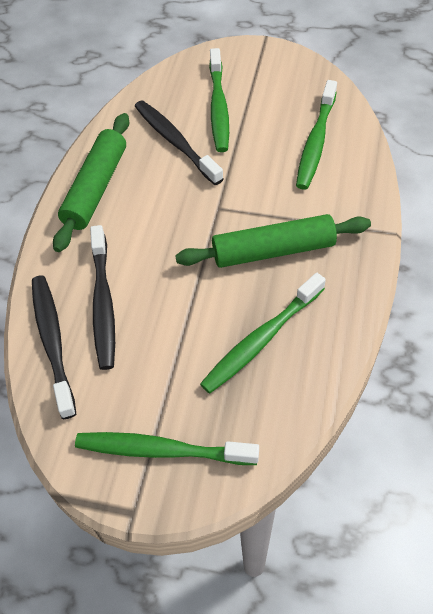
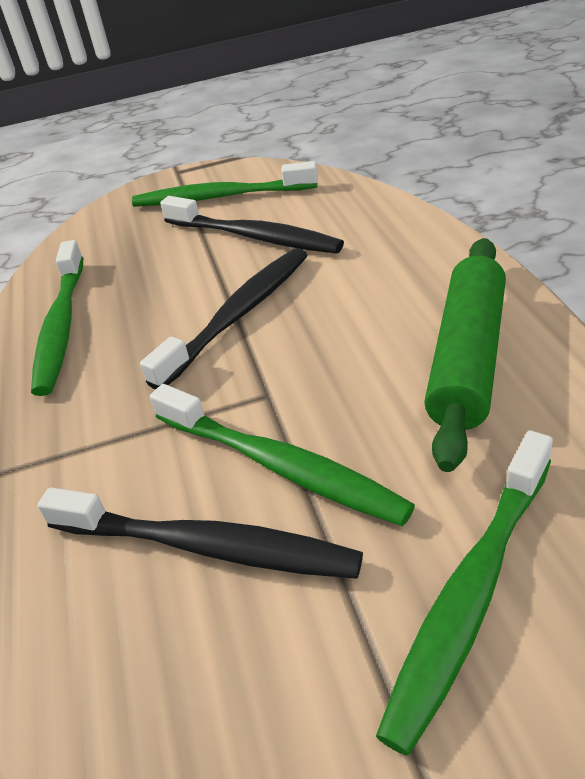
green rolling pin: 2 -> 1

